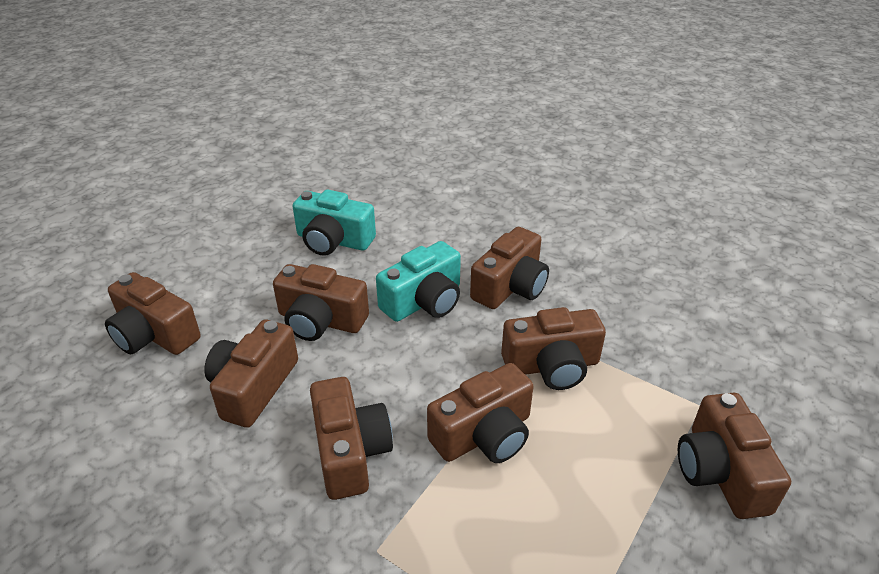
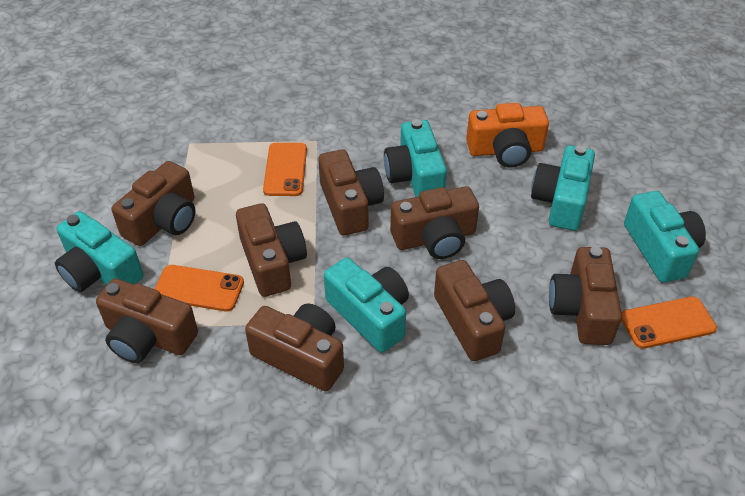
orange camera: 0 -> 1
orange phone: 0 -> 3
turquoise camera: 2 -> 5

